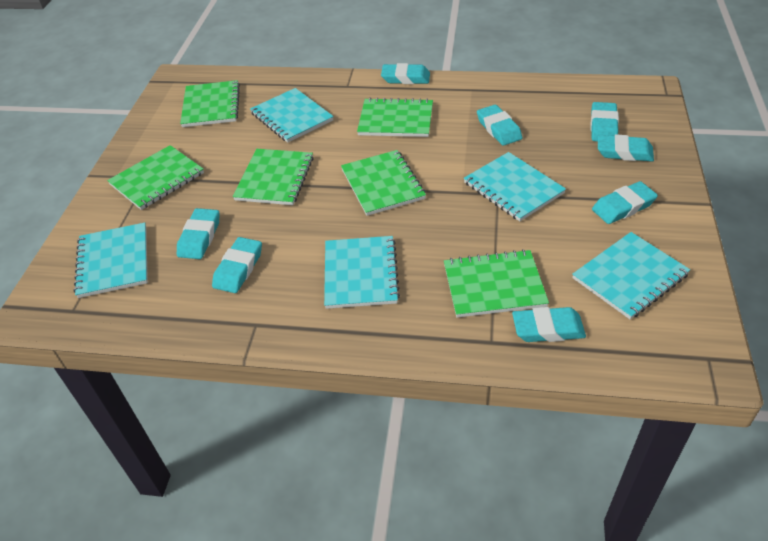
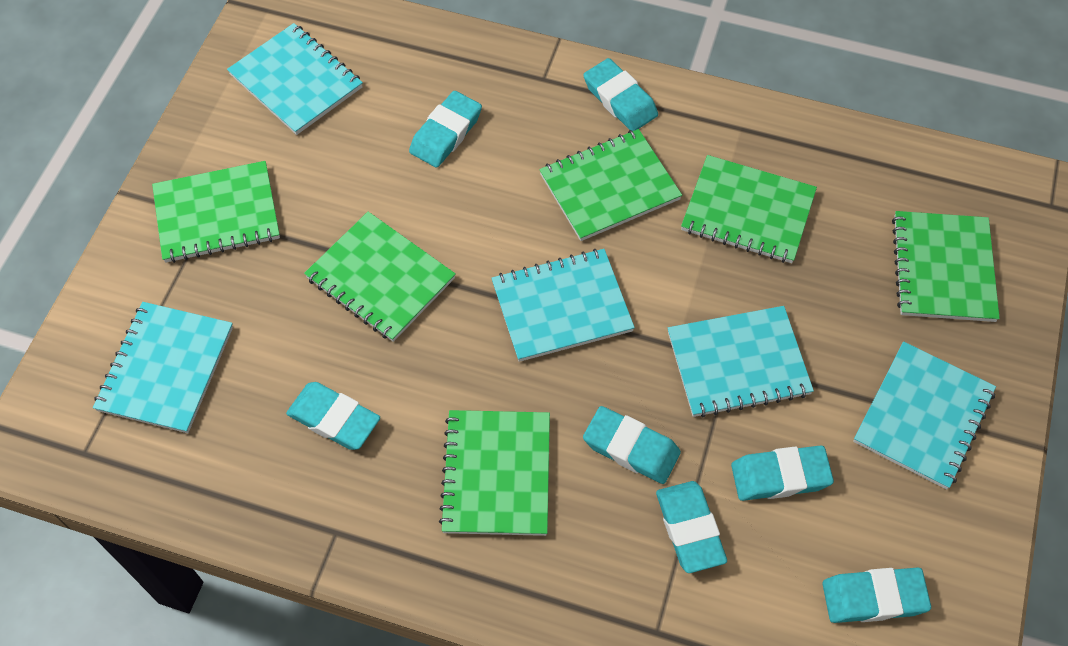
turquoise eraser: 8 -> 7

